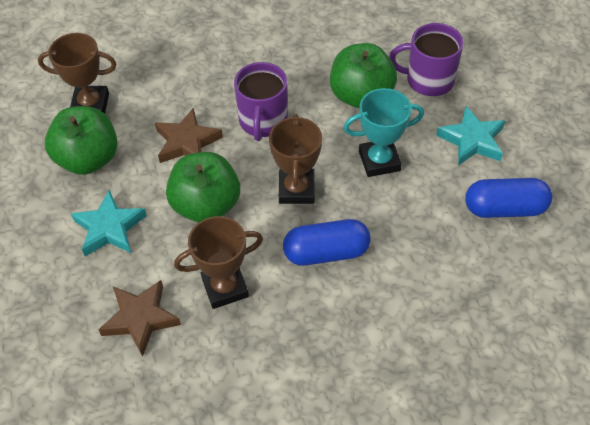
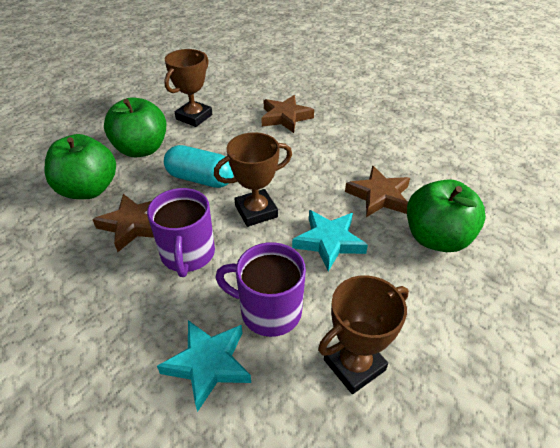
blue capsule: 2 -> 0
brown star: 2 -> 3
turquoise capsule: 0 -> 1
turquoise trophy: 1 -> 0

